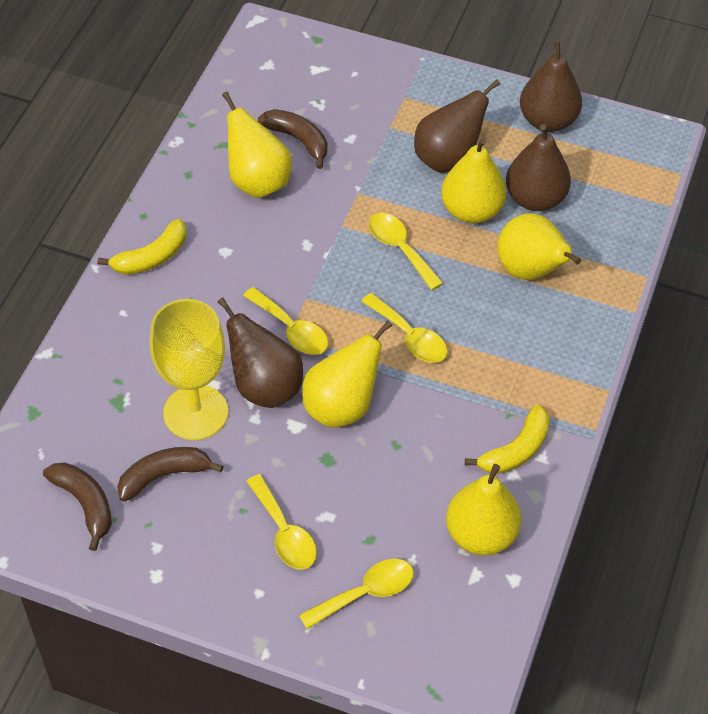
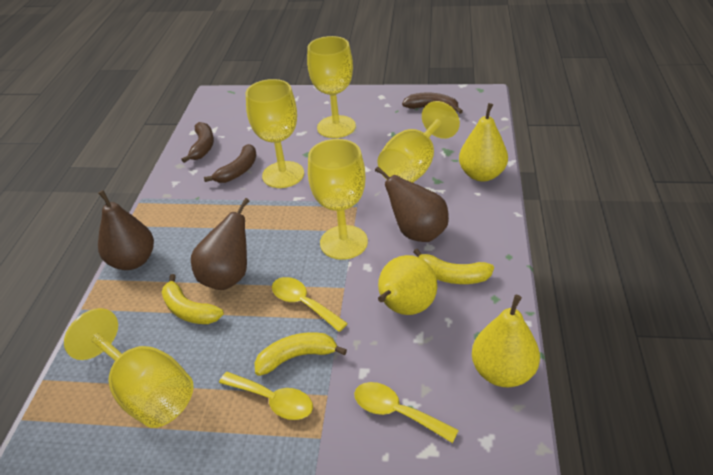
brown pear: 4 -> 3
yellow banana: 2 -> 3
yellow goblet: 1 -> 5
yellow pear: 5 -> 3
yellow spoon: 5 -> 3

